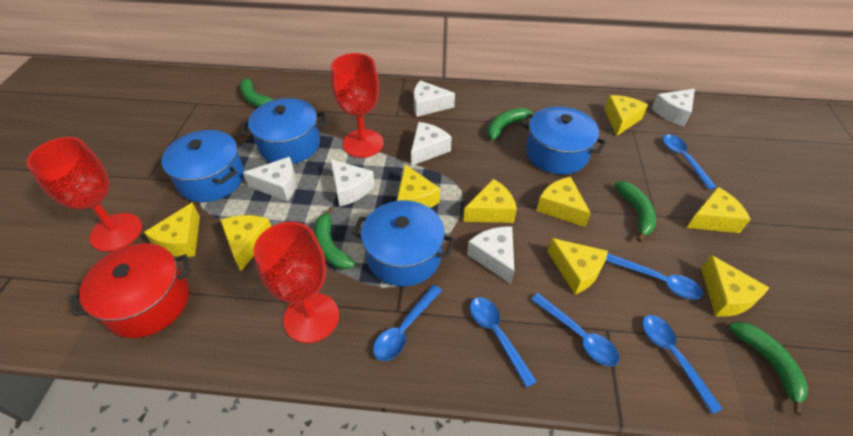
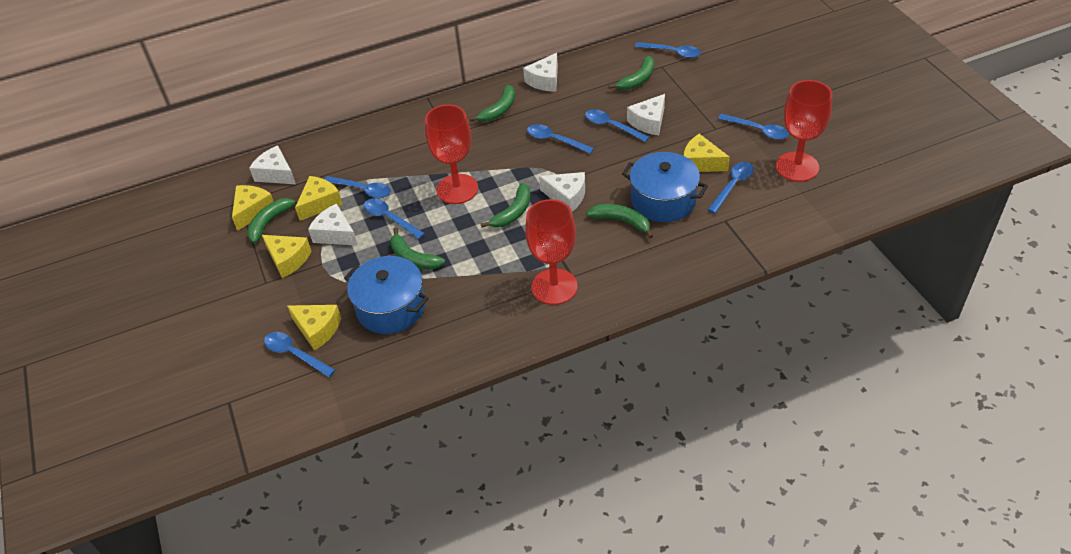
blue pot: 4 -> 2
blue spoon: 6 -> 8
green banana: 5 -> 6
red pot: 1 -> 0
white cheese: 6 -> 5
yellow cheese: 9 -> 5

